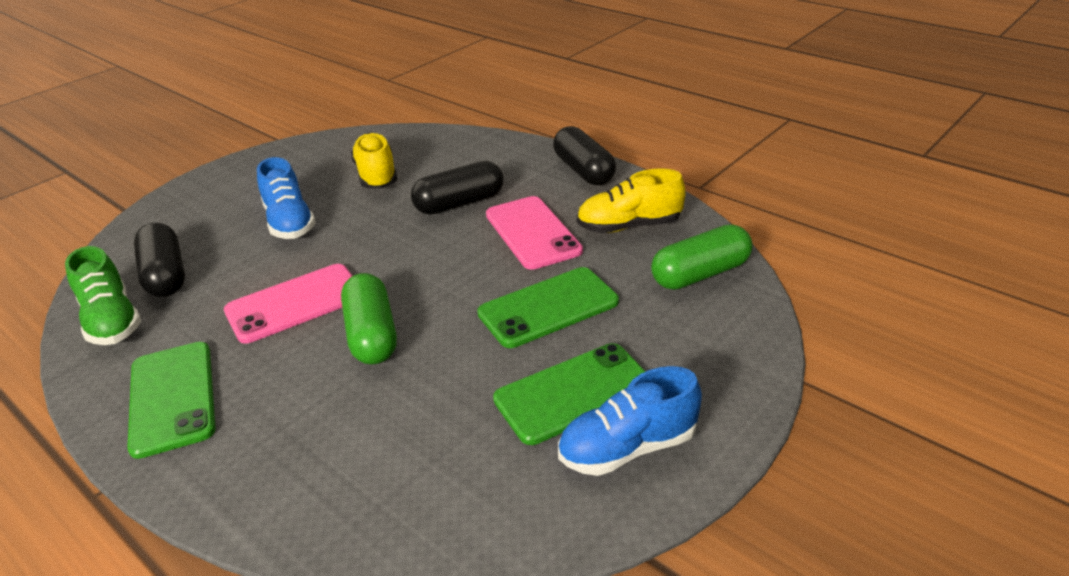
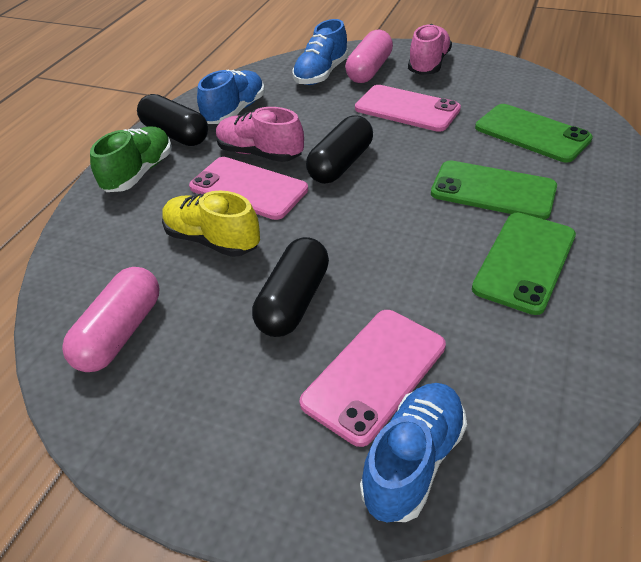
blue shoe: 2 -> 3
green capsule: 2 -> 0
pink capsule: 0 -> 2
pink phone: 2 -> 3
pink shoe: 0 -> 2
yellow shoe: 2 -> 1

